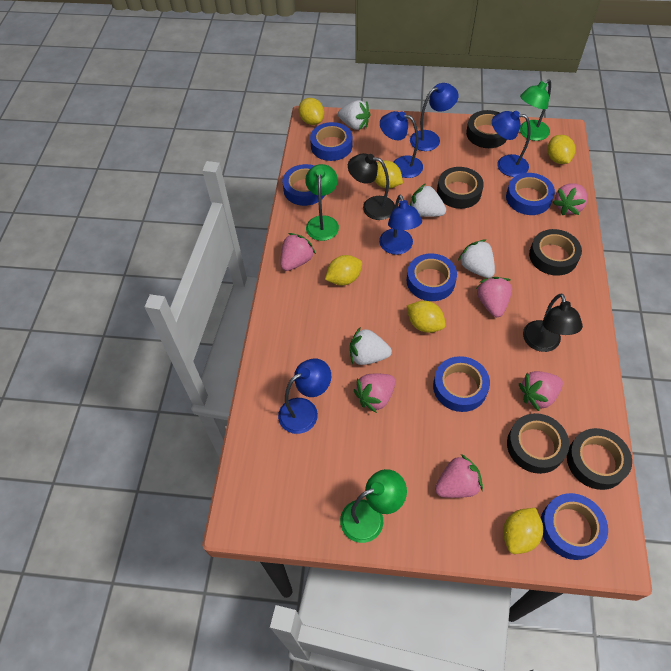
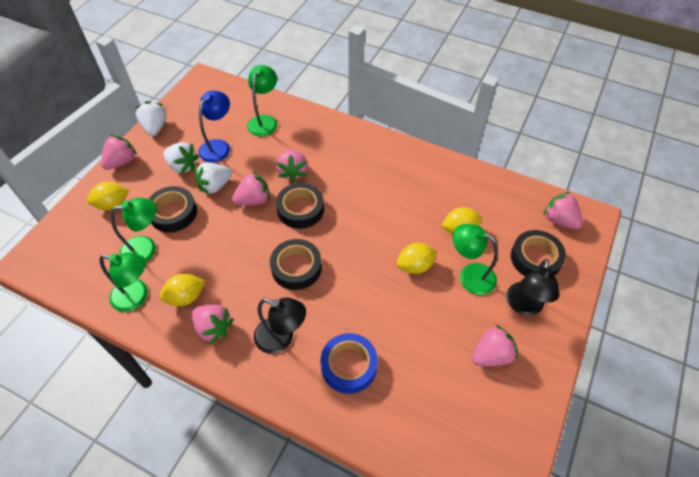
black tape: 5 -> 4
blue lamp: 5 -> 1
blue tape: 6 -> 1
green lamp: 3 -> 4
white strawberry: 4 -> 3
yellow lemon: 6 -> 4

